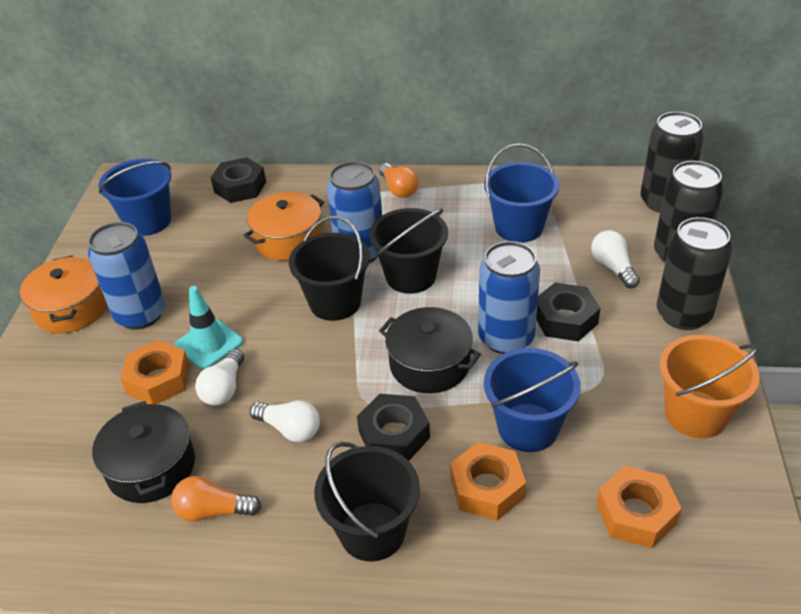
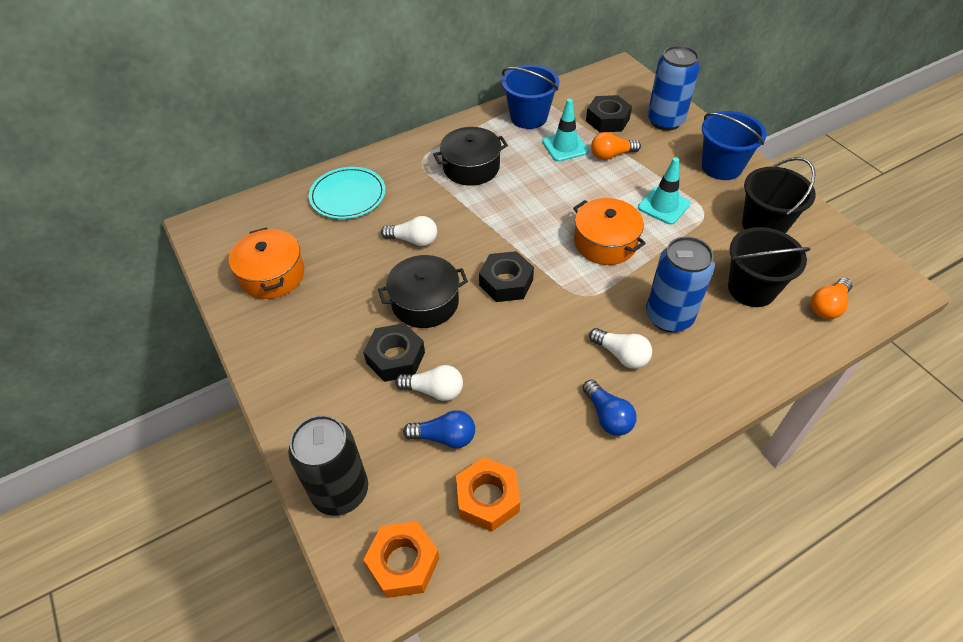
black bucket: 3 -> 2
black can: 3 -> 1
blue bucket: 3 -> 2
blue can: 3 -> 2
blue light bulb: 0 -> 2
orange bucket: 1 -> 0
orange nut: 3 -> 2
turquoise plate: 0 -> 1
turquoise traffic cone: 1 -> 2

